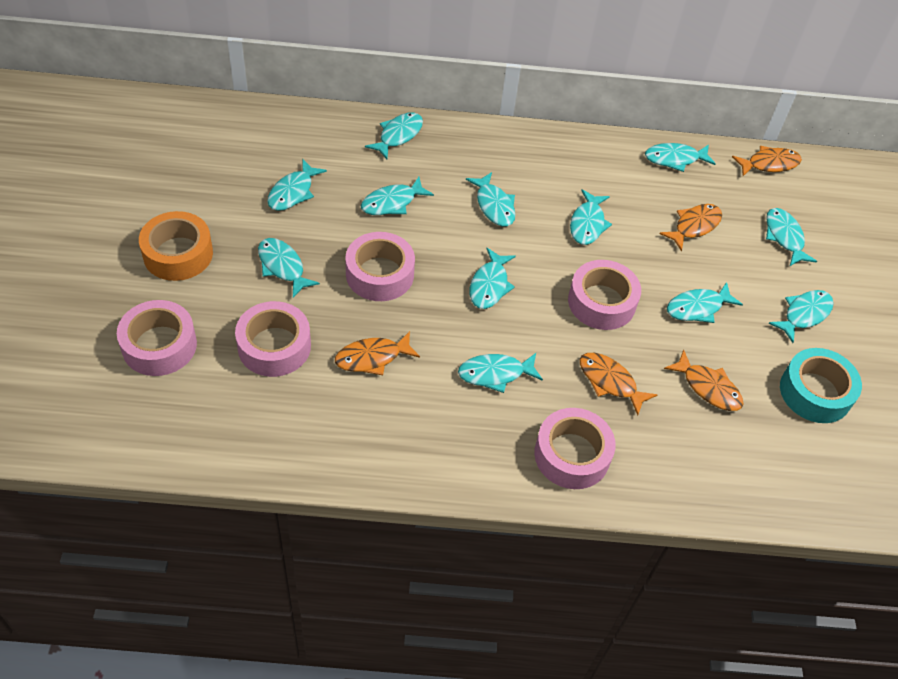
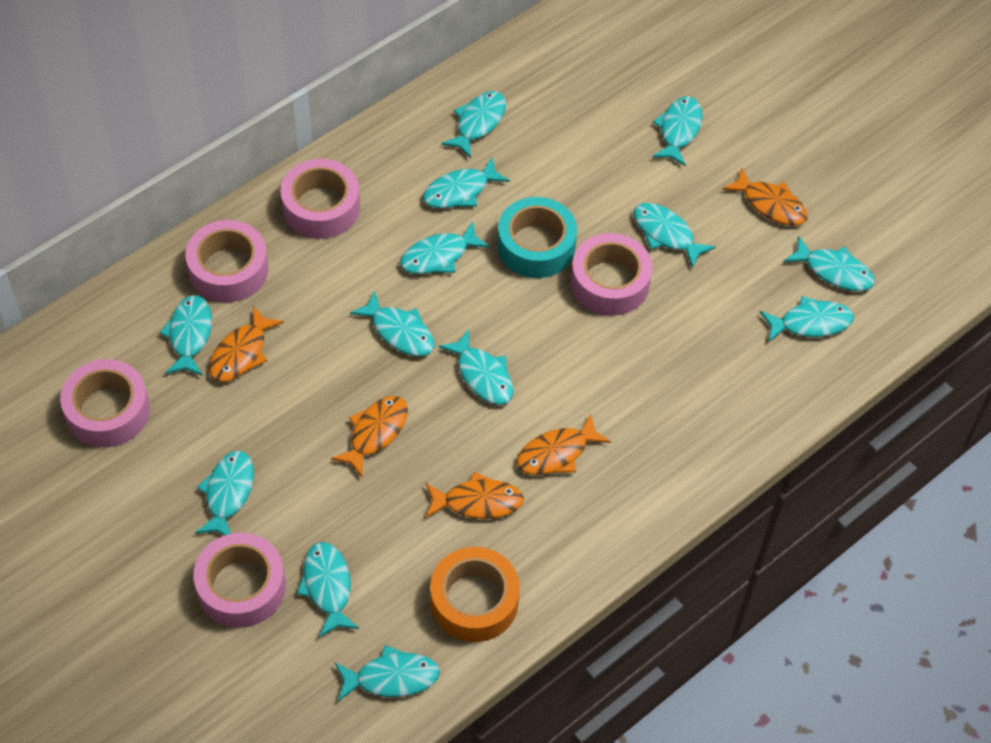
turquoise fish: 12 -> 13

